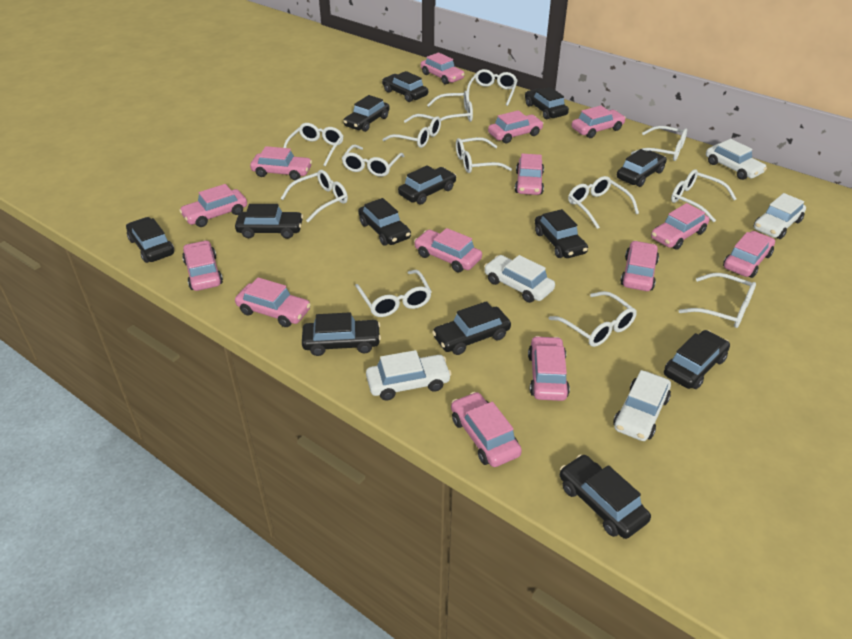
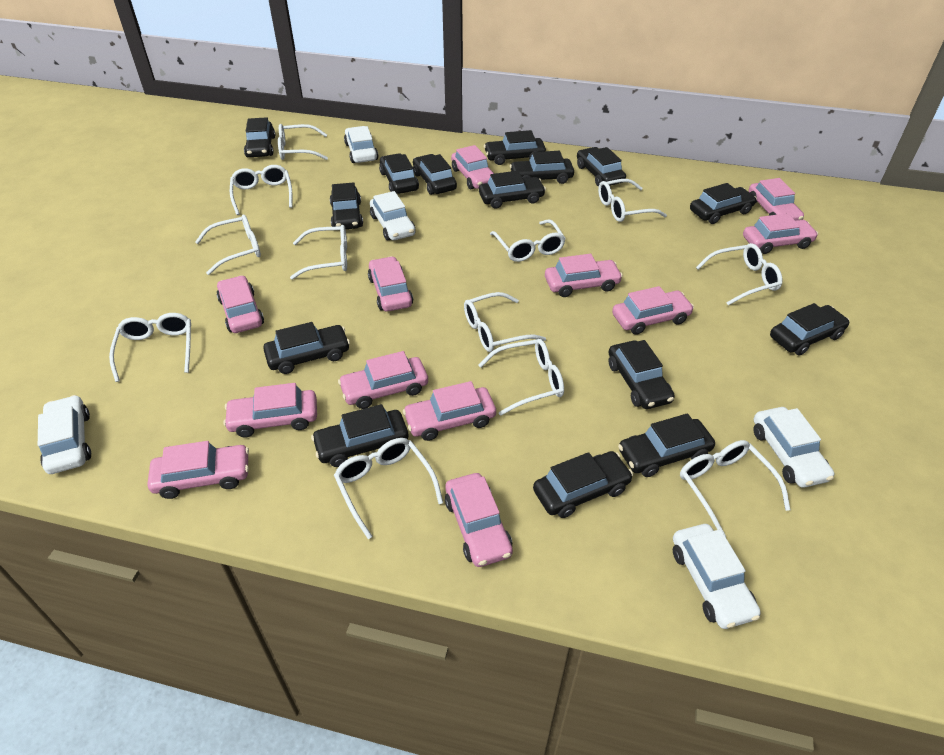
black car: 13 -> 15
pink car: 14 -> 12
white glasses: 13 -> 12

